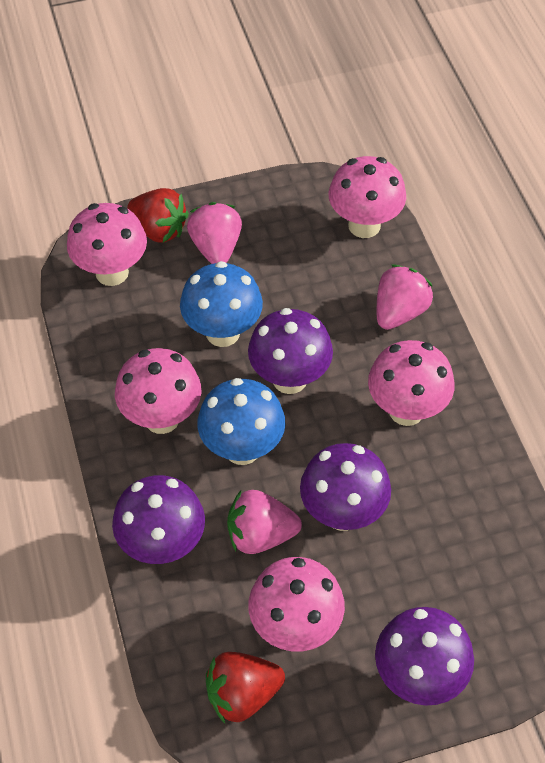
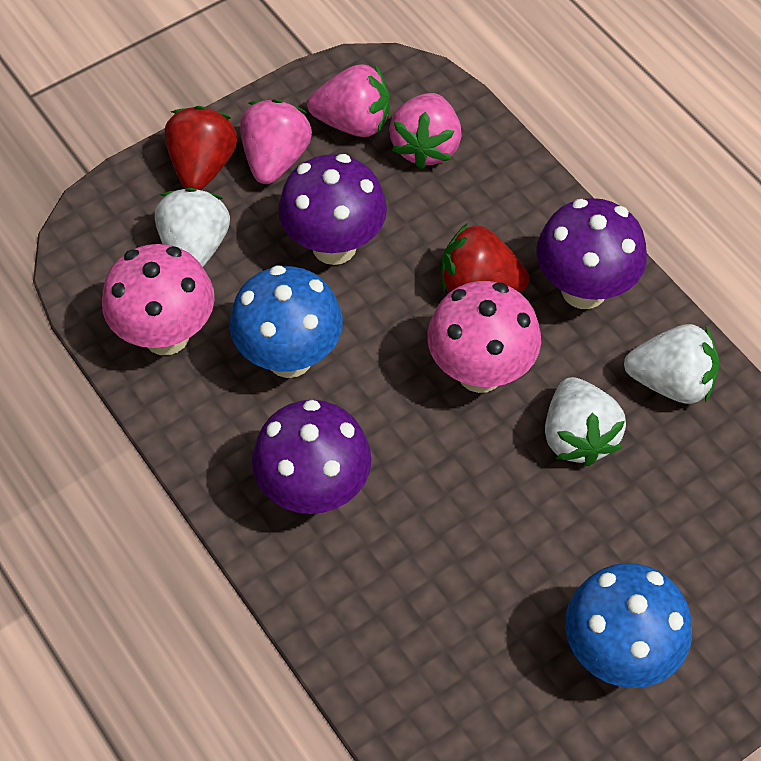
pink mushroom: 5 -> 2
purple mushroom: 4 -> 3
white strawberry: 0 -> 3

